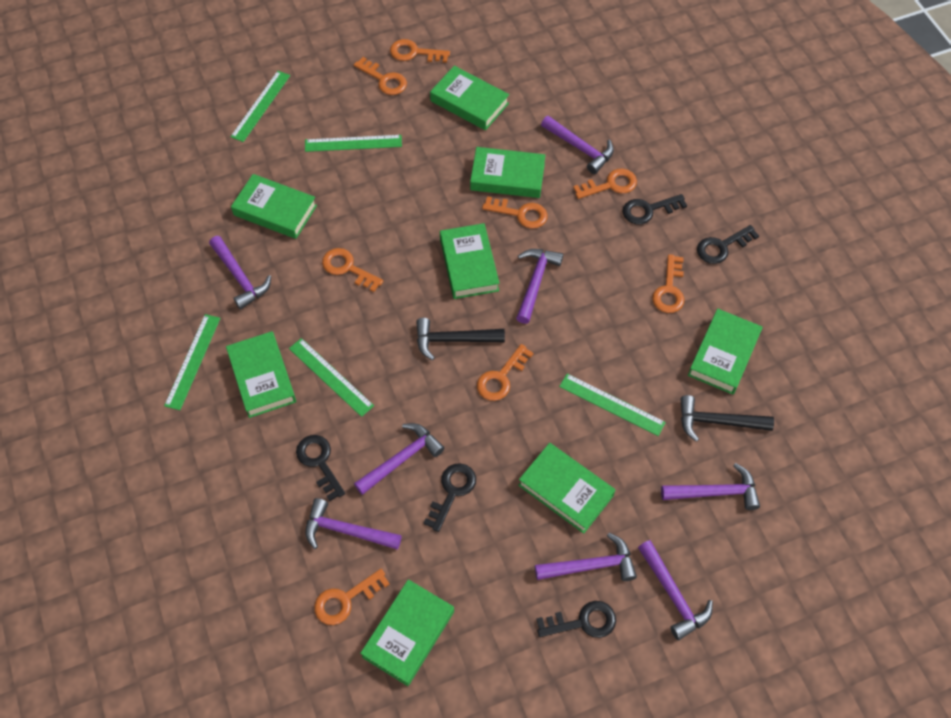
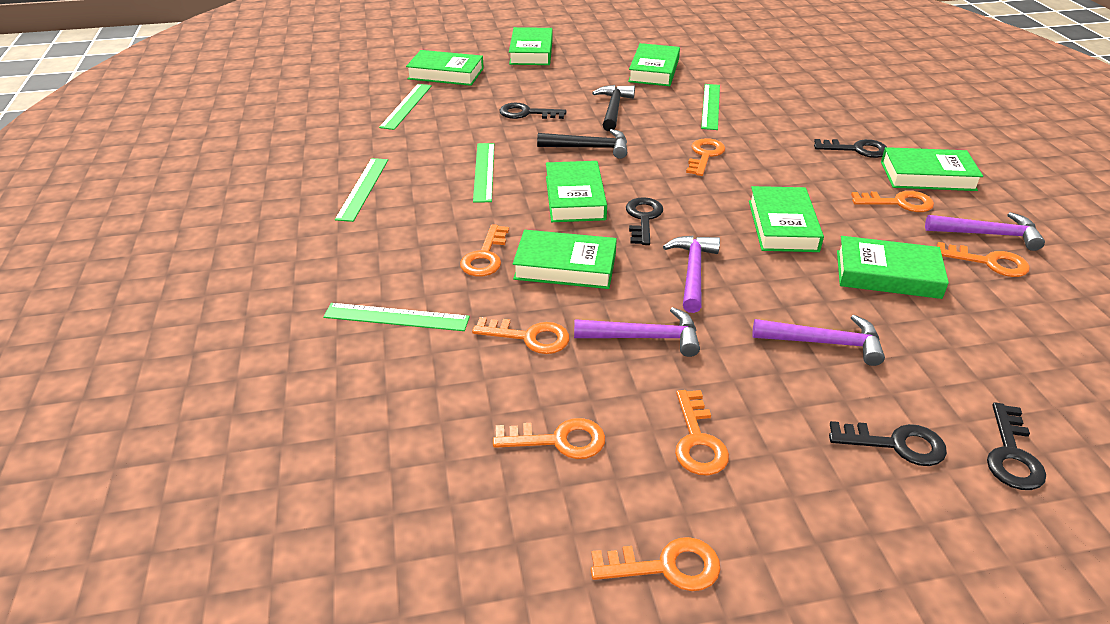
purple hammer: 8 -> 4

